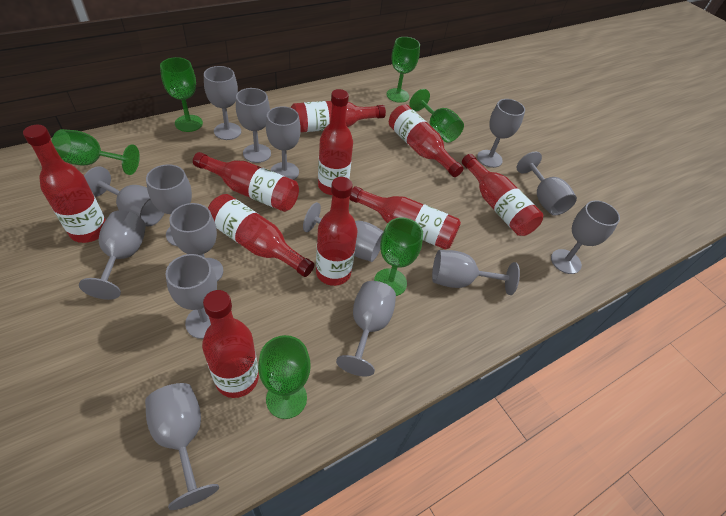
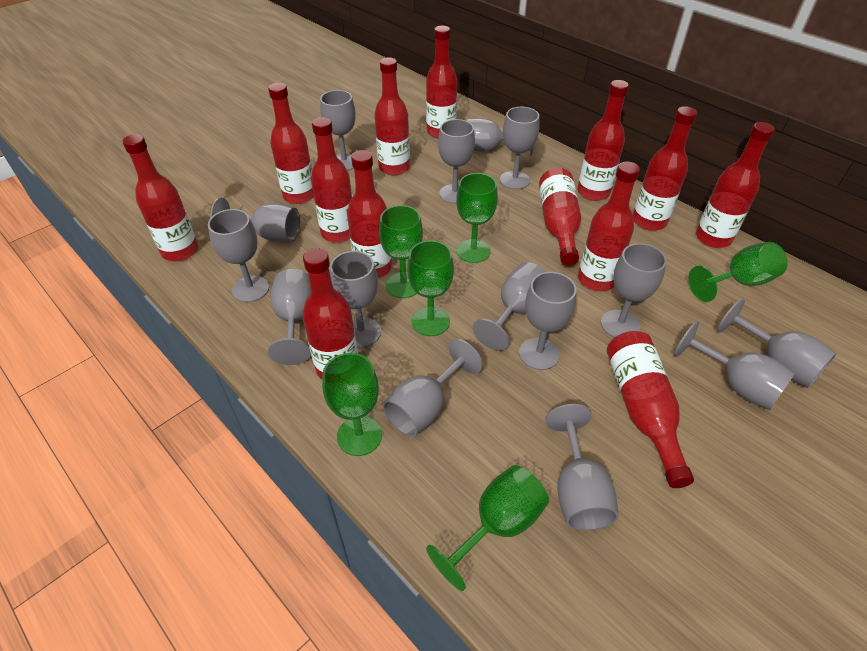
red bottle: 10 -> 13

